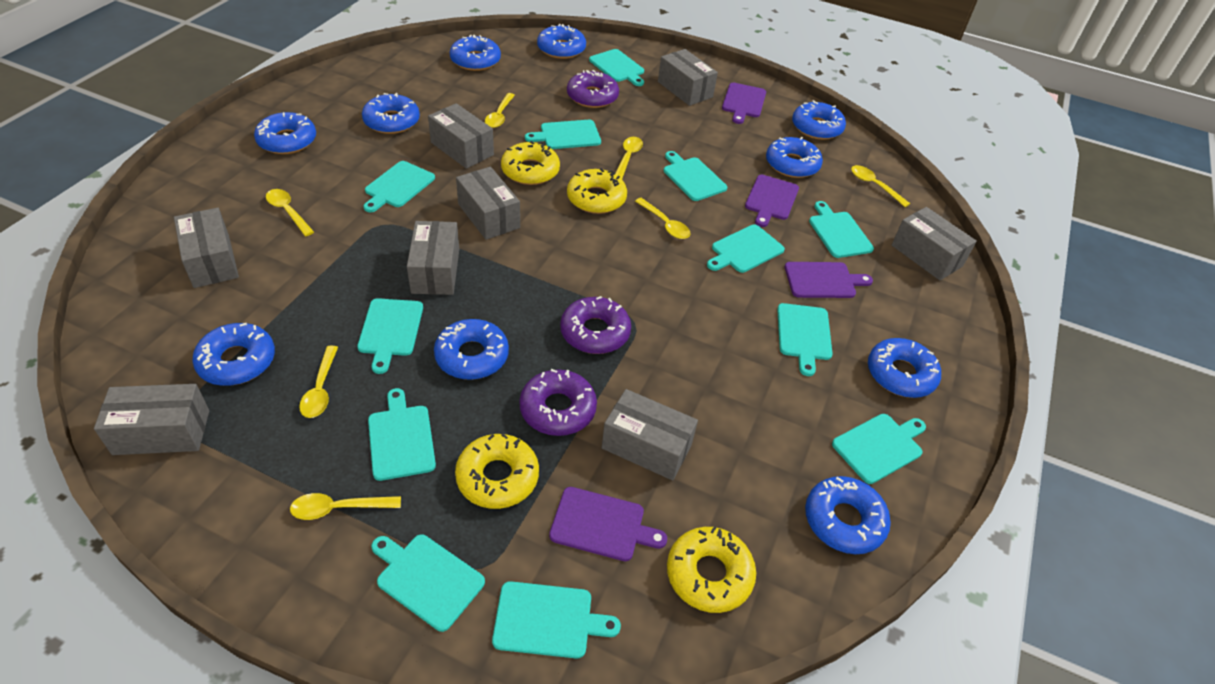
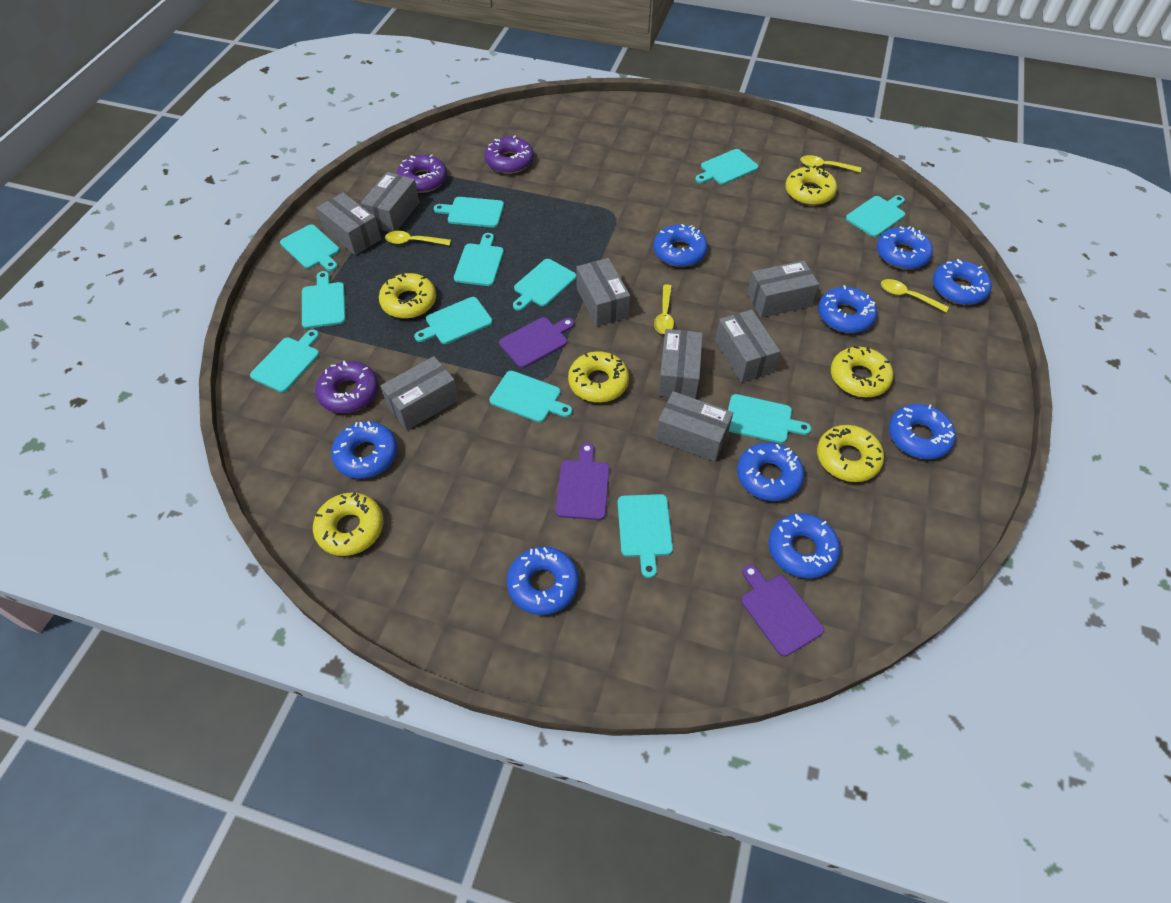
blue donut: 10 -> 9
purple cutting board: 4 -> 3
yellow donut: 4 -> 6
yellow spoon: 7 -> 4

